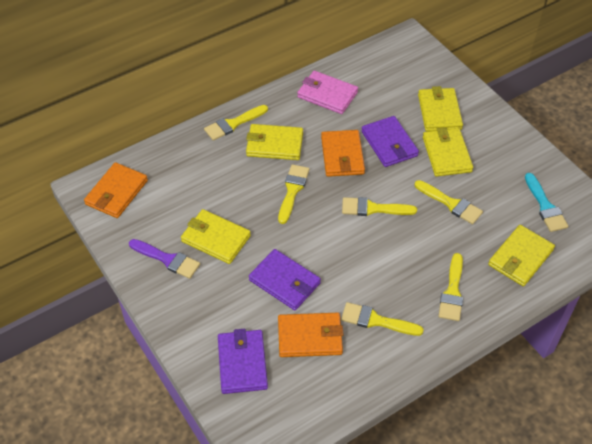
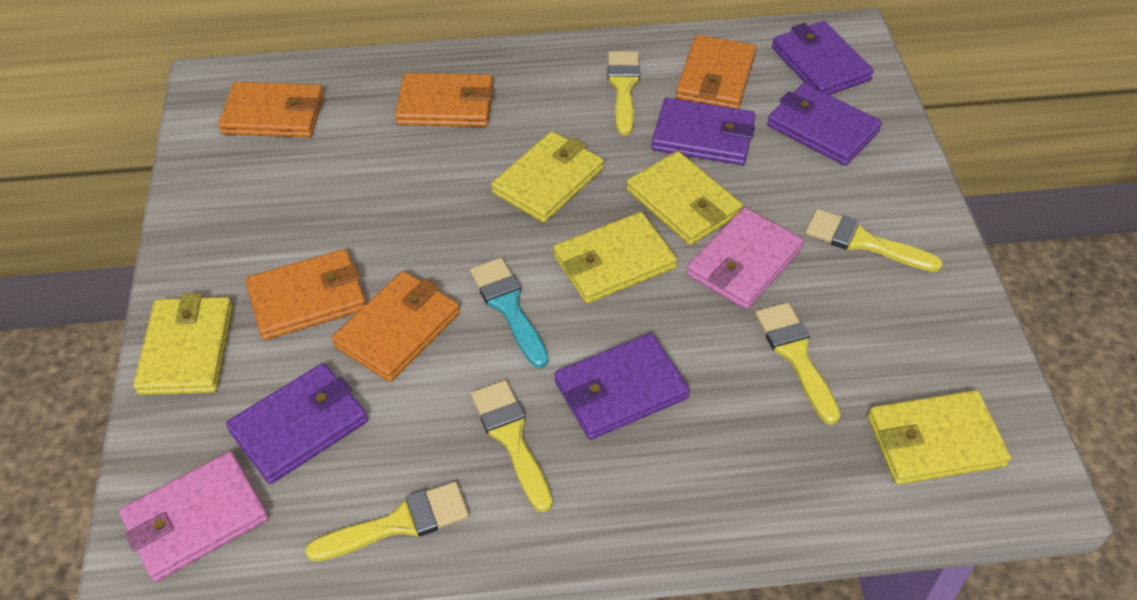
orange wallet: 3 -> 5
pink wallet: 1 -> 2
purple brush: 1 -> 0
purple wallet: 3 -> 5
yellow brush: 6 -> 5

